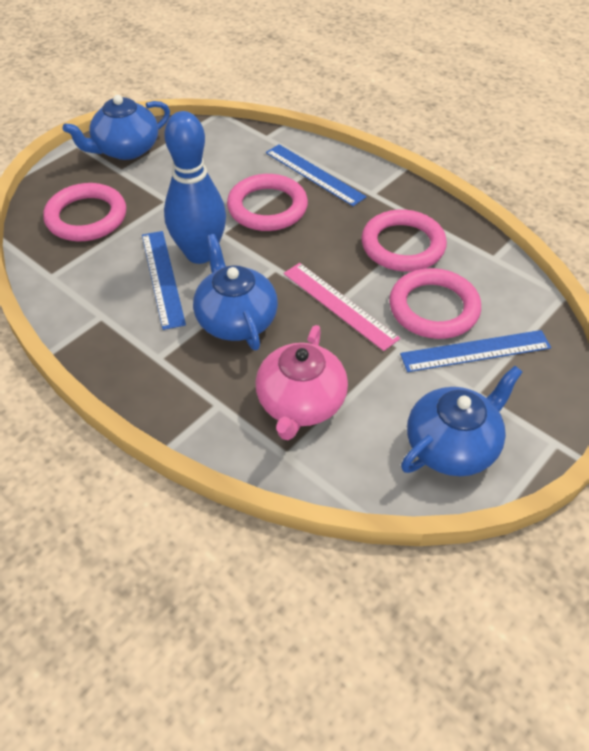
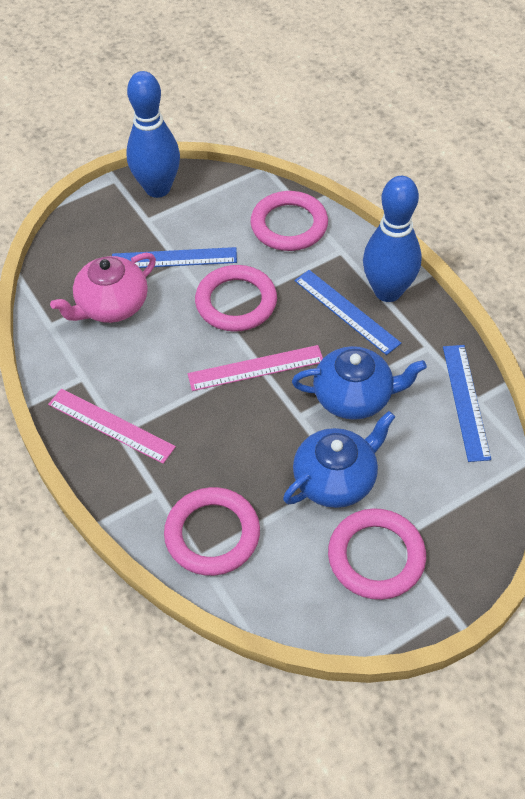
blue bowling pin: 1 -> 2
blue teapot: 3 -> 2
pink ruler: 1 -> 2

